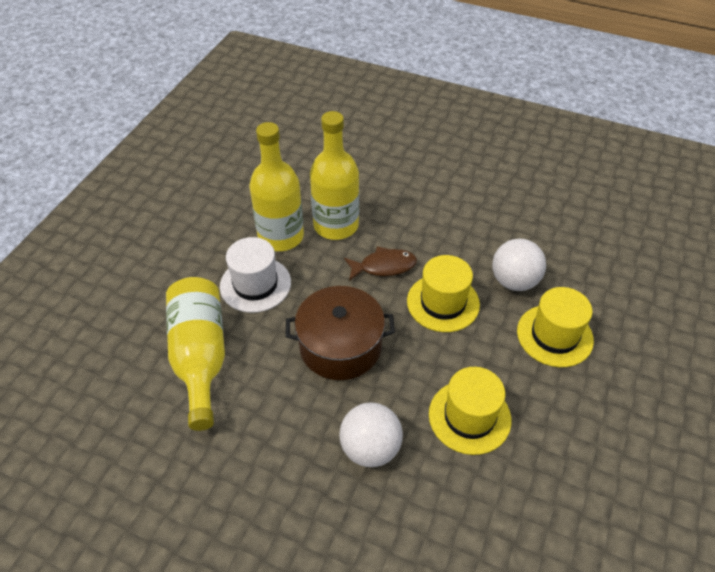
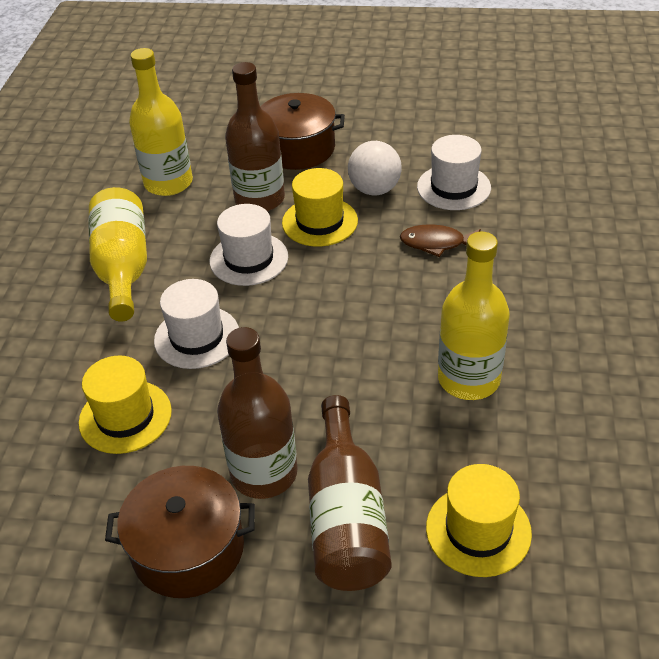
brown bottle: 0 -> 3
brown pot: 1 -> 2
white ball: 2 -> 1
white hat: 1 -> 3

